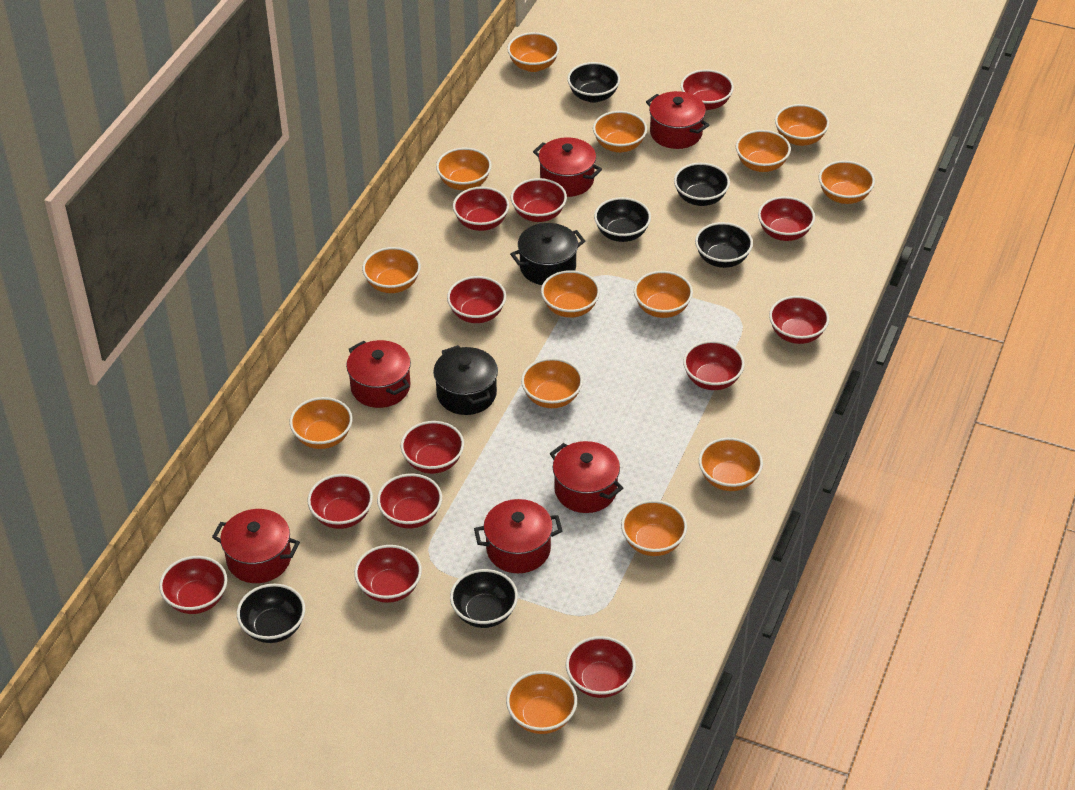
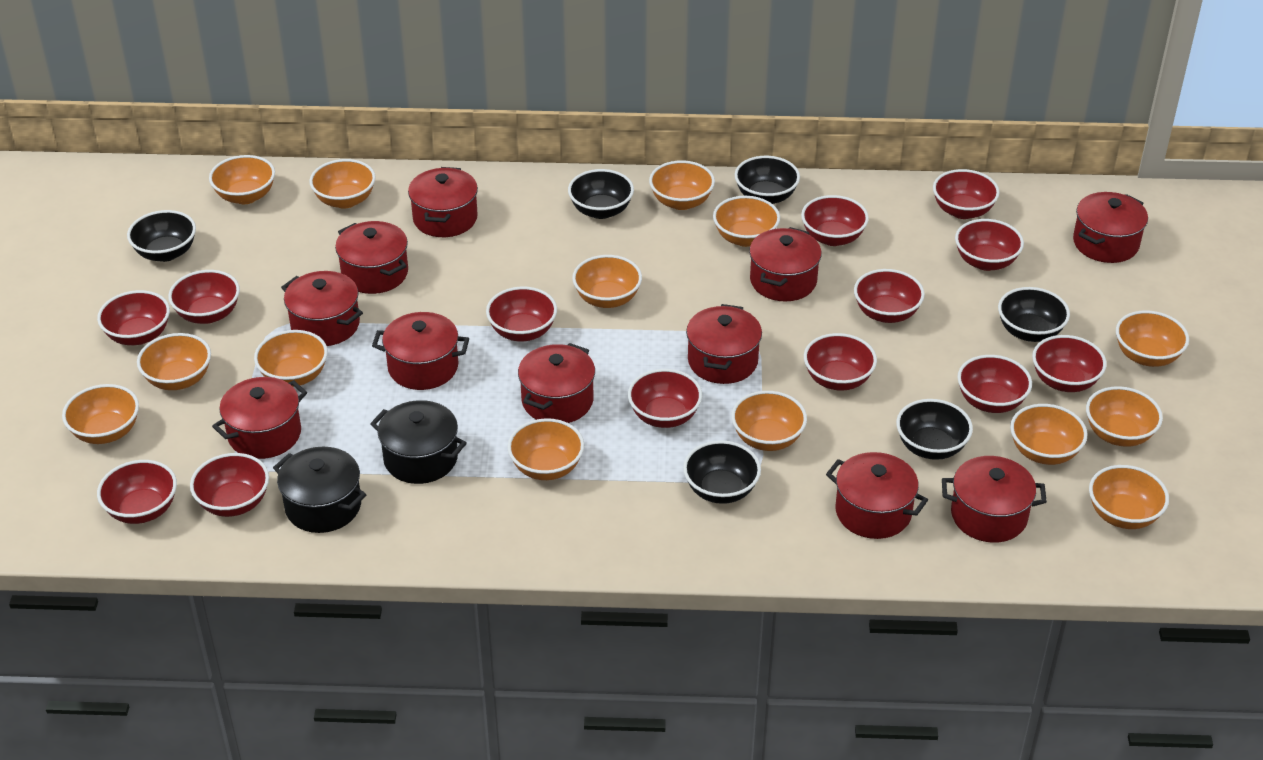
red pot: 6 -> 11

